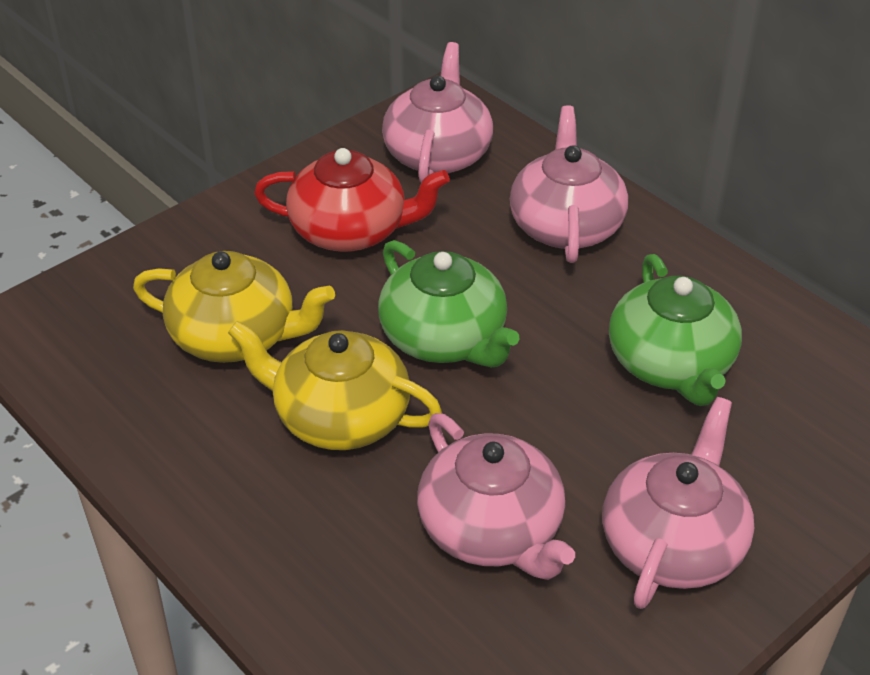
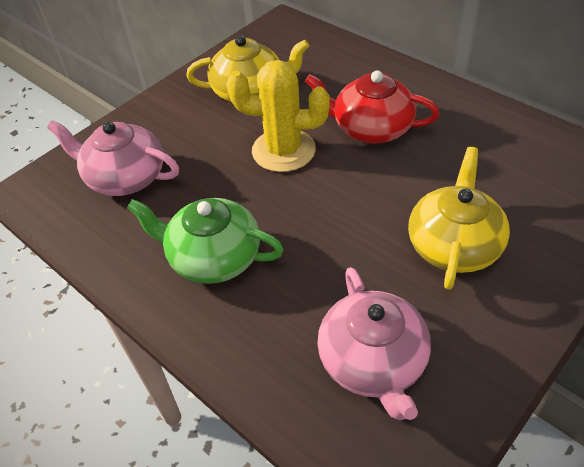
green teapot: 2 -> 1
pink teapot: 4 -> 2
yellow cactus: 0 -> 1

